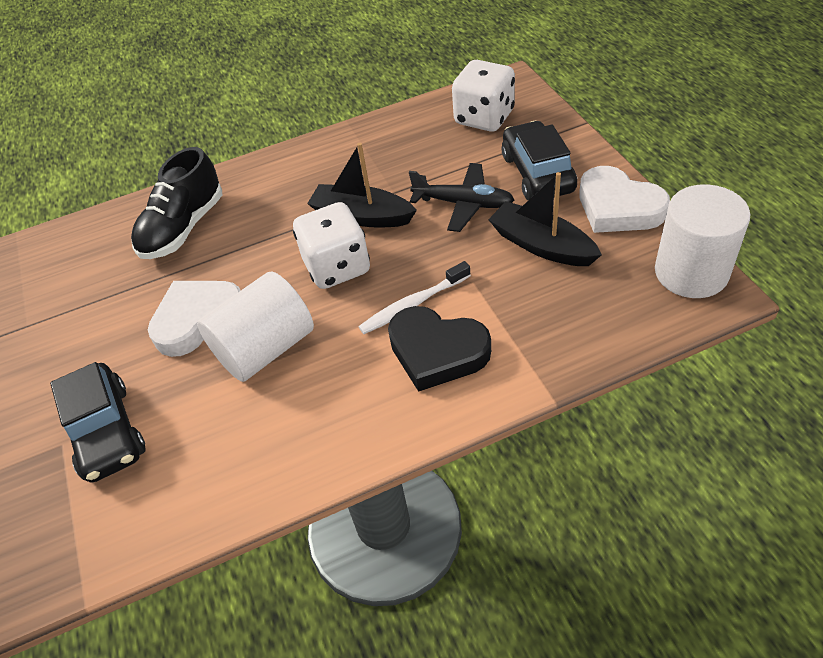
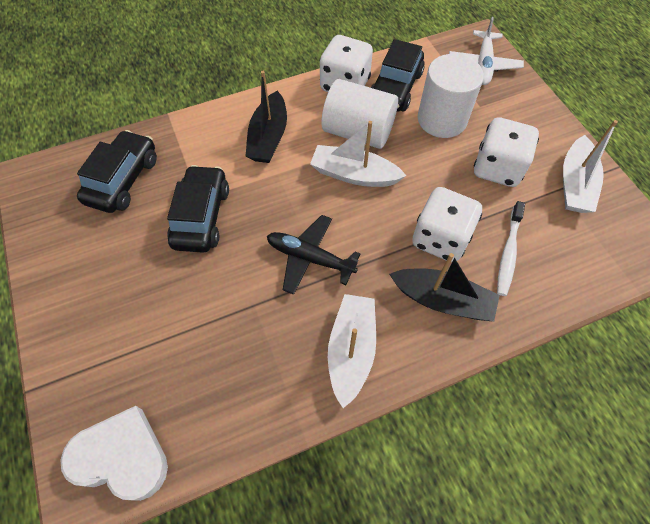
black car: 2 -> 3
black heart: 1 -> 0
black shoe: 1 -> 0
white boat: 0 -> 3
white dice: 2 -> 3
white heart: 2 -> 1
white plane: 0 -> 1

